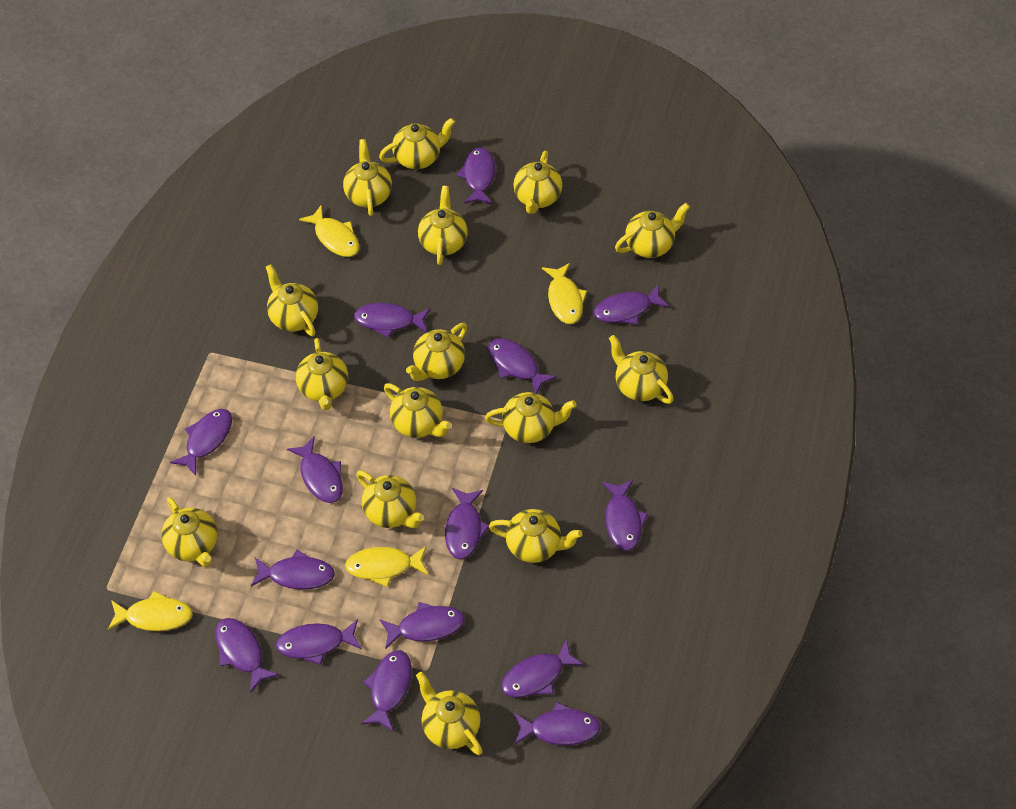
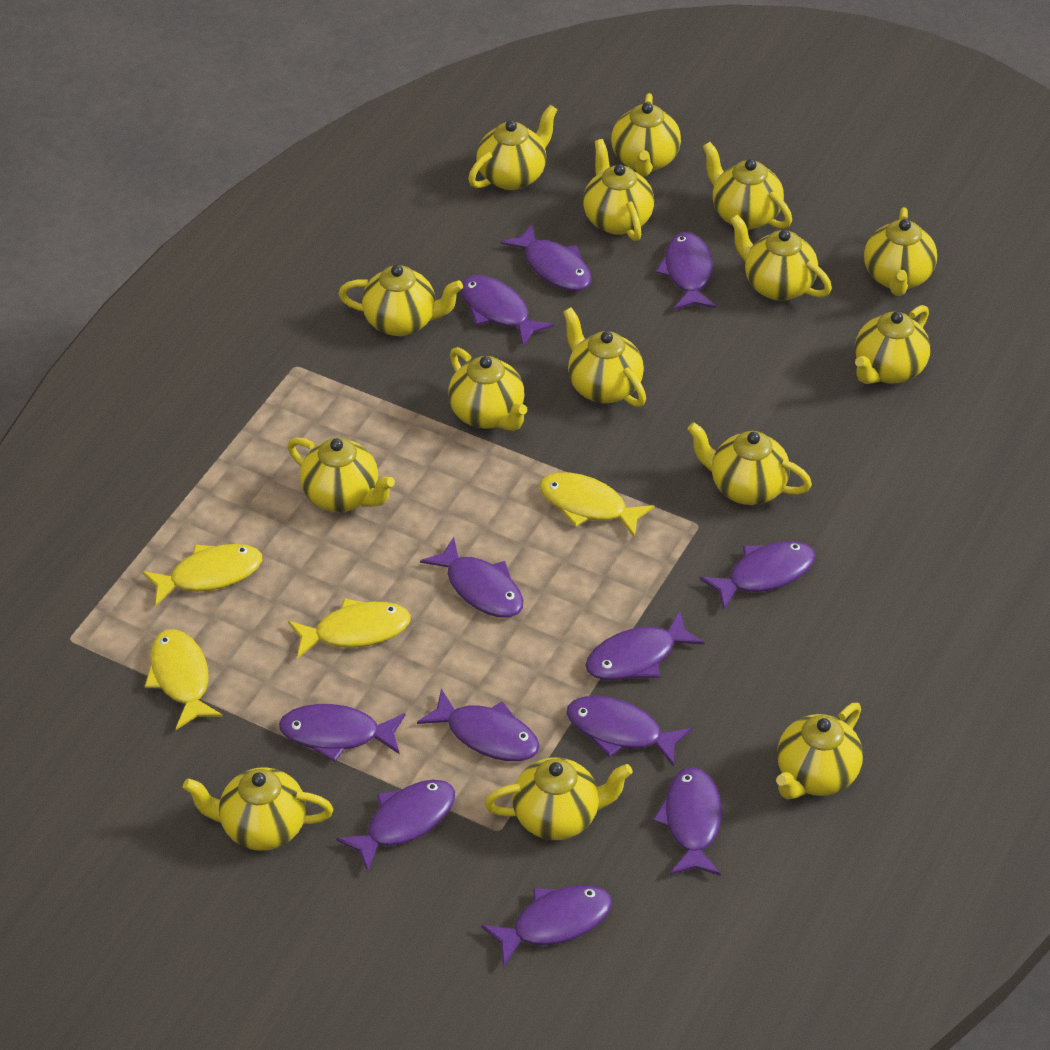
purple fish: 15 -> 12

